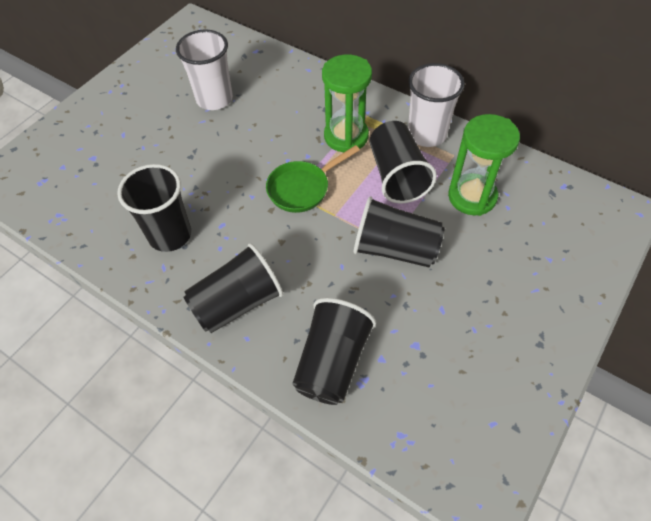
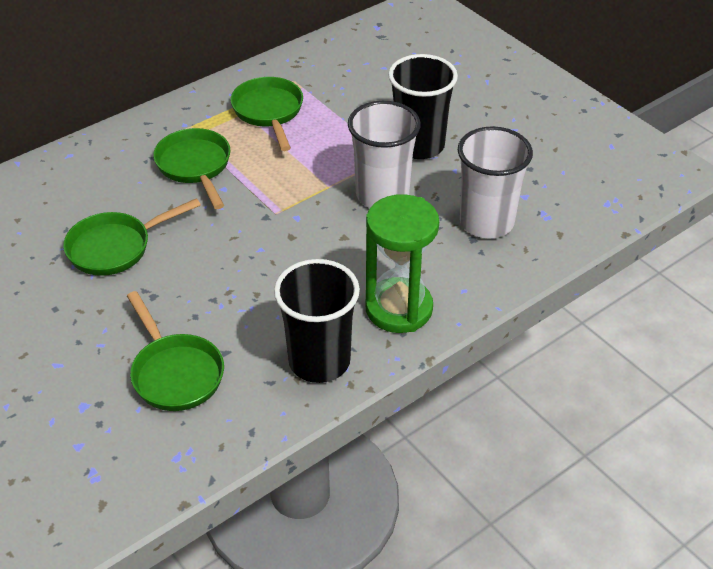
black cup: 5 -> 2
green hourglass: 2 -> 1
green pan: 1 -> 4

